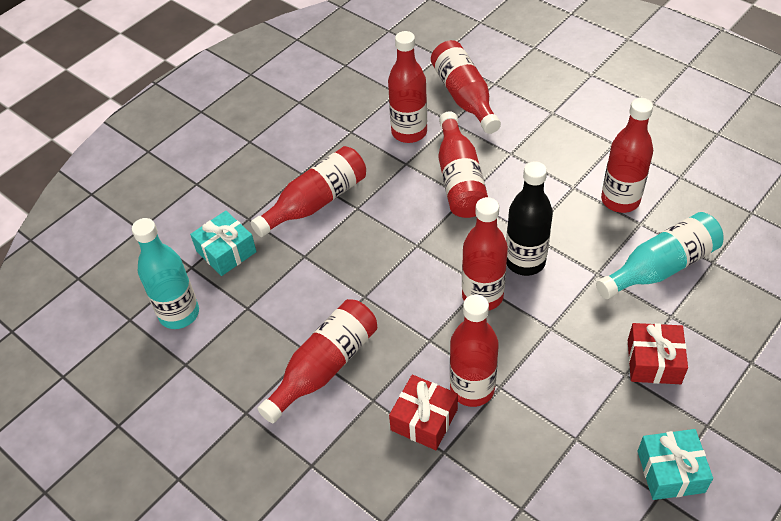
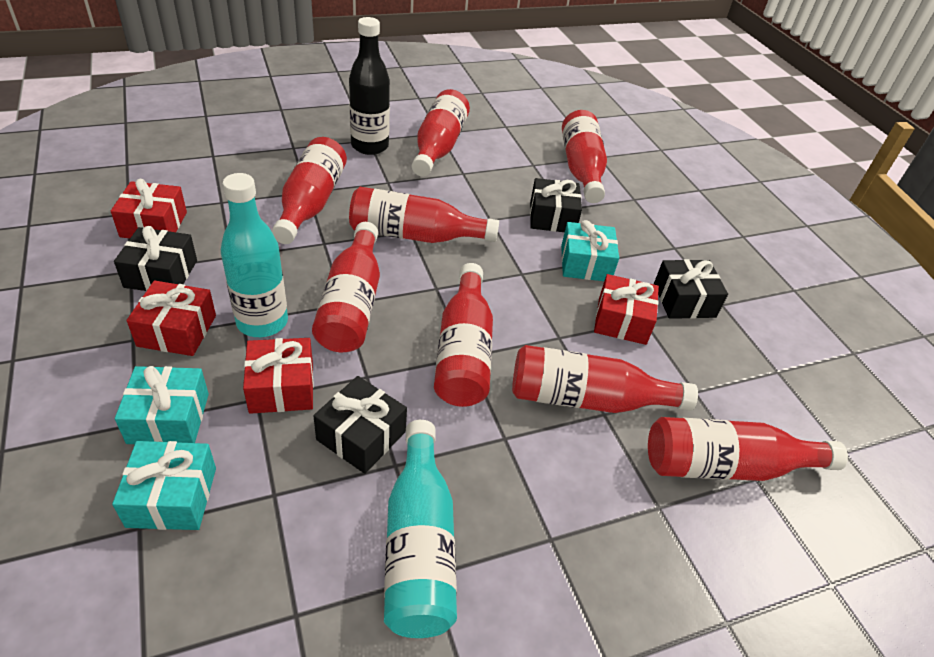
black gift: 0 -> 4
red gift: 2 -> 4
turquoise gift: 2 -> 3

